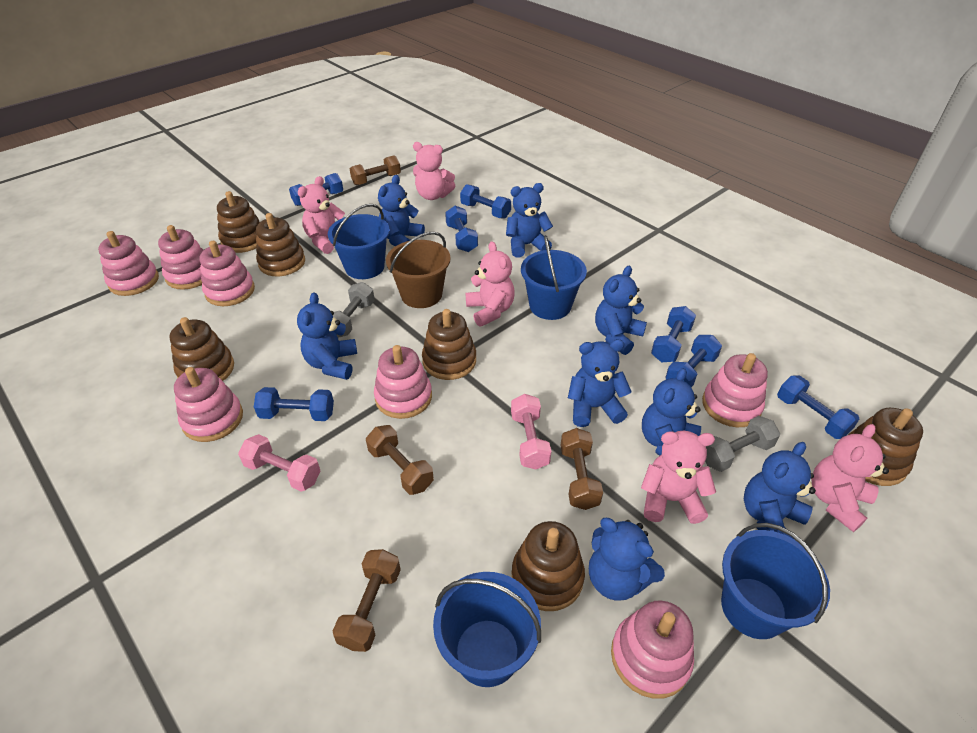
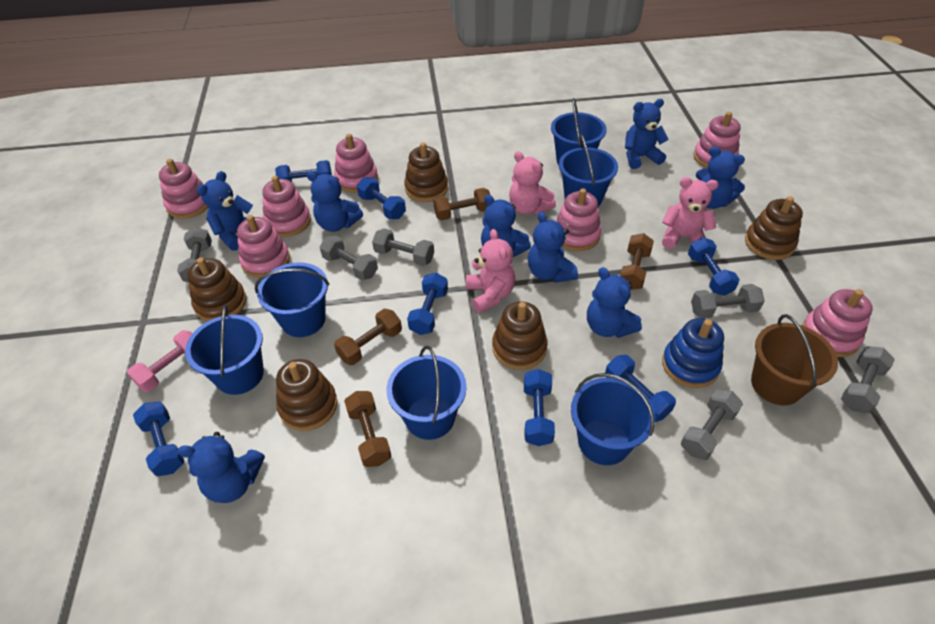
blue bucket: 4 -> 6
blue stacking toy: 0 -> 1
brown stacking toy: 6 -> 5
grey dumbbell: 2 -> 6
pink dumbbell: 2 -> 1
pink teddy bear: 5 -> 3

